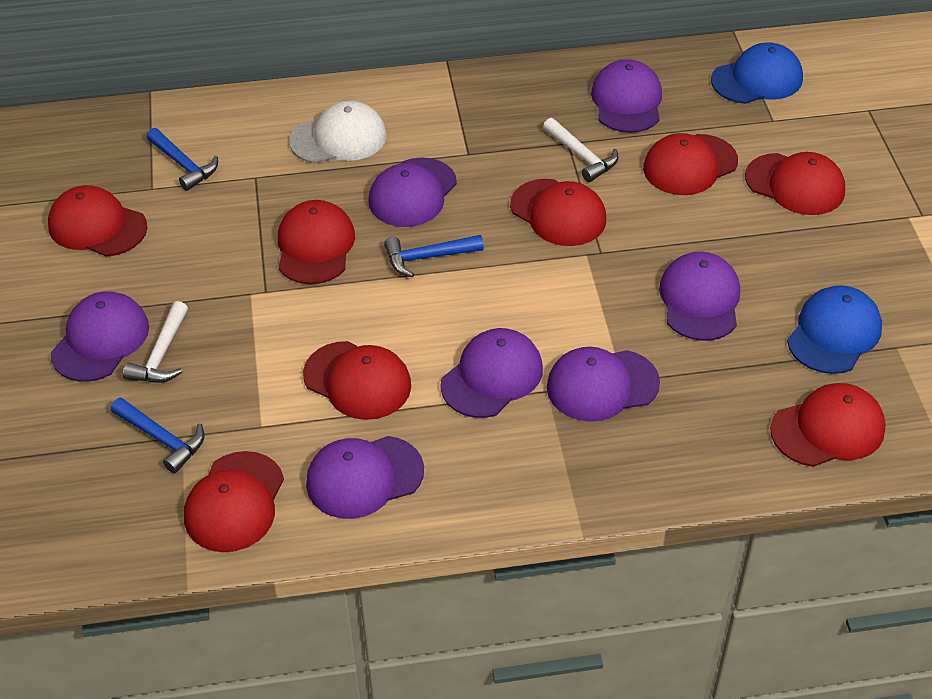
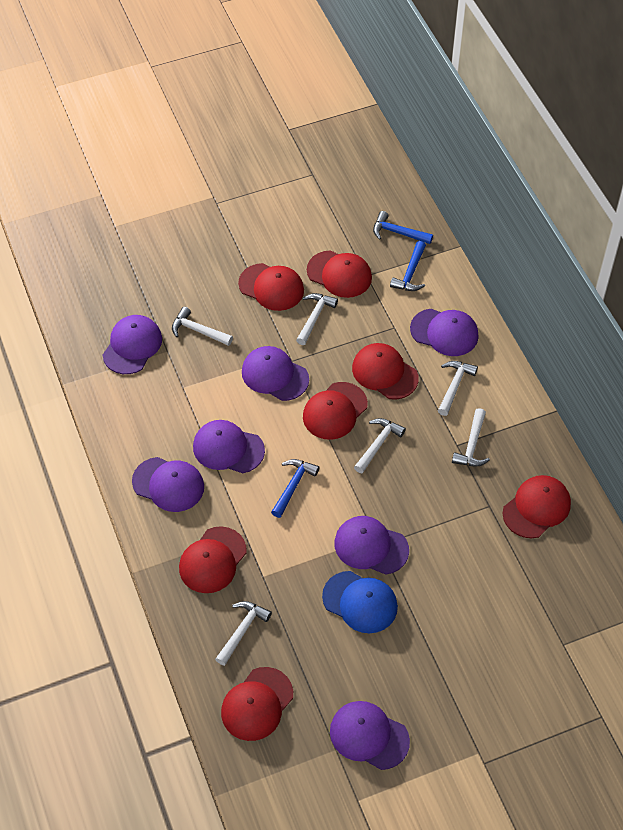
blue cap: 2 -> 1
red cap: 8 -> 7
white cap: 1 -> 0
white hammer: 2 -> 6

